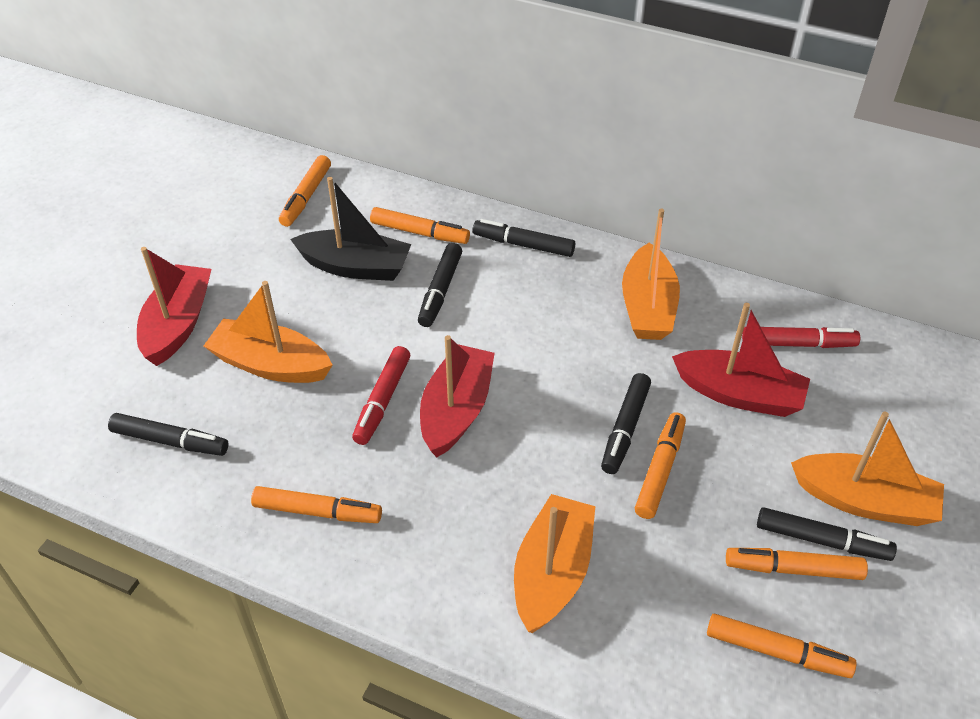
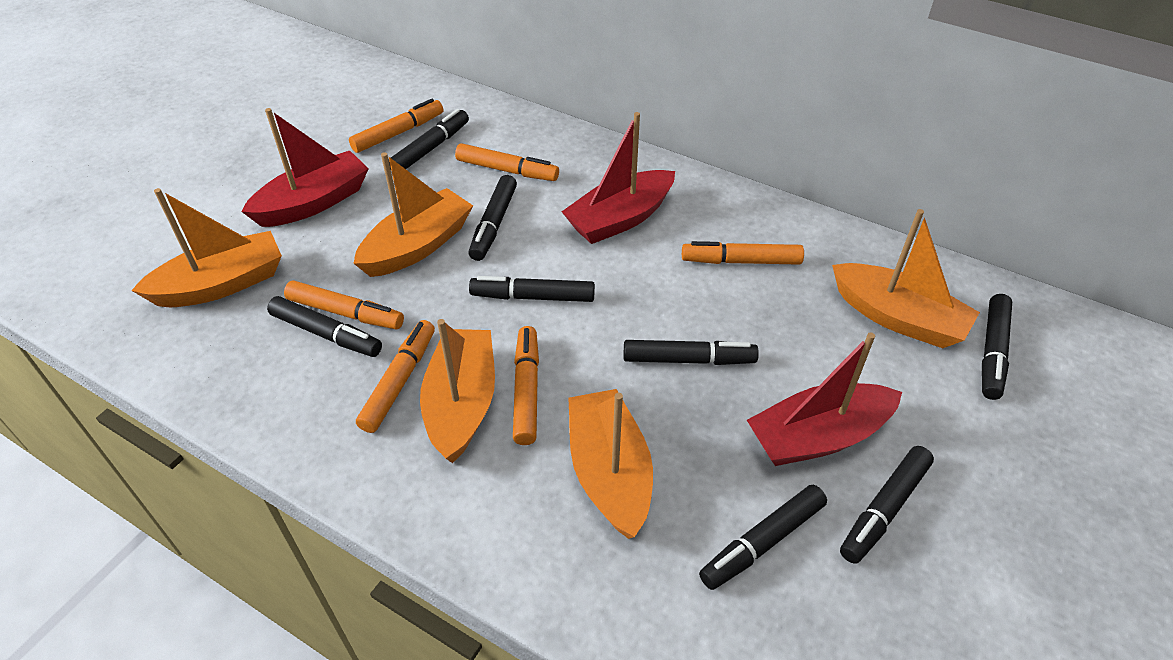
black boat: 1 -> 0
black marker: 5 -> 8
orange boat: 4 -> 5
red marker: 2 -> 0

